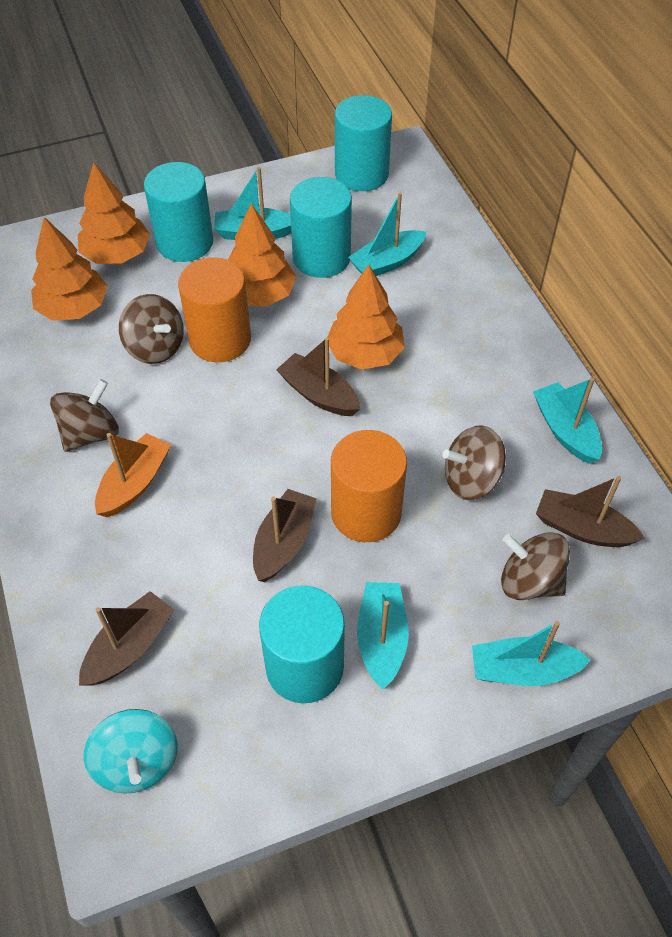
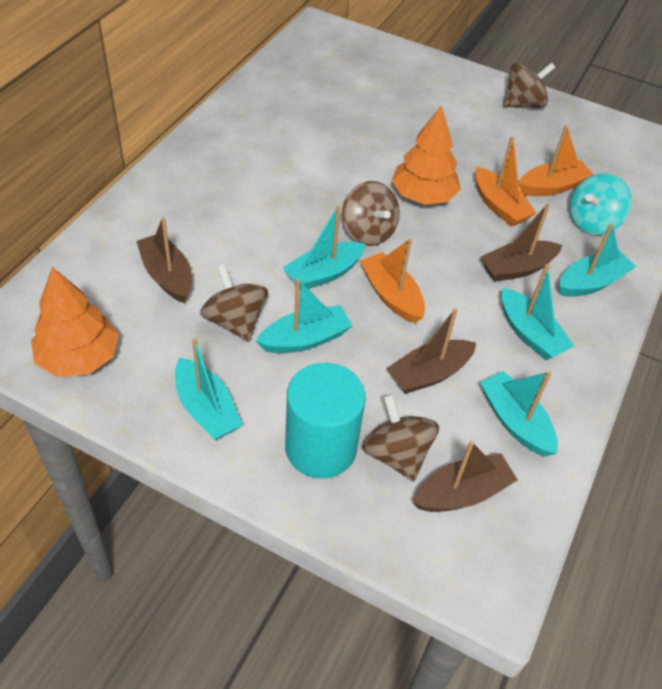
orange boat: 1 -> 3
orange cylinder: 2 -> 0
orange tree: 4 -> 2
turquoise boat: 5 -> 6
turquoise cylinder: 4 -> 1

